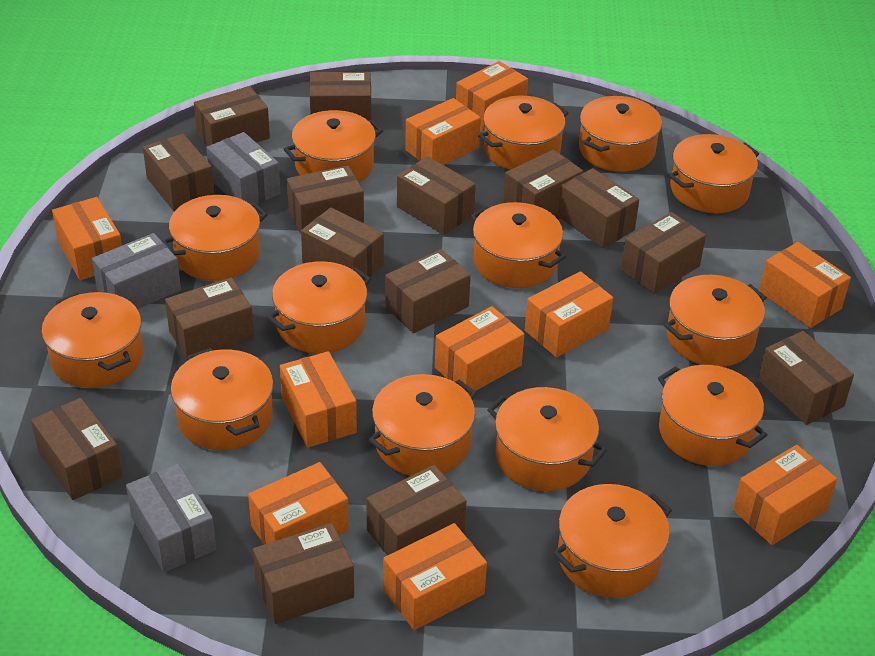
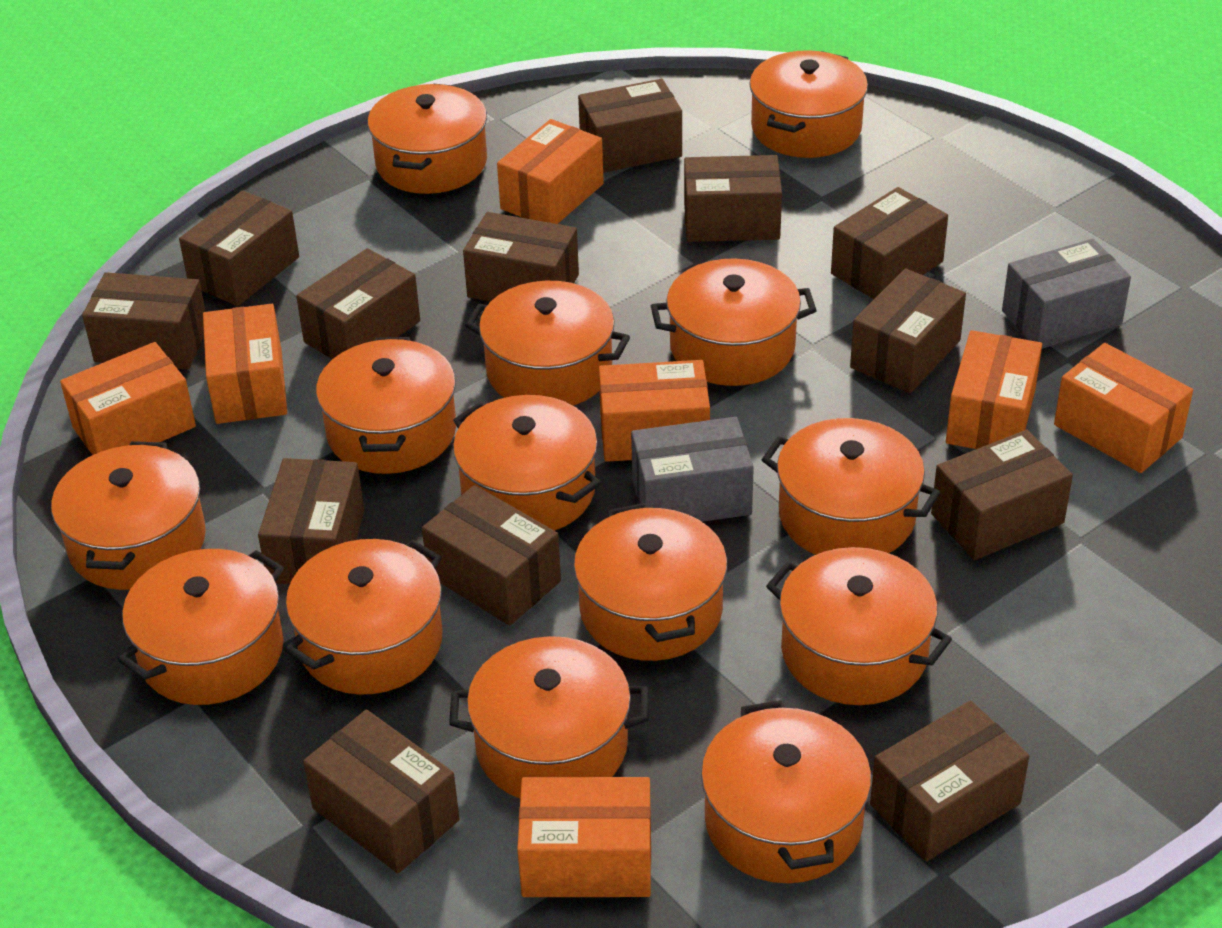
brown box: 15 -> 13
grey box: 3 -> 2
orange box: 10 -> 7

